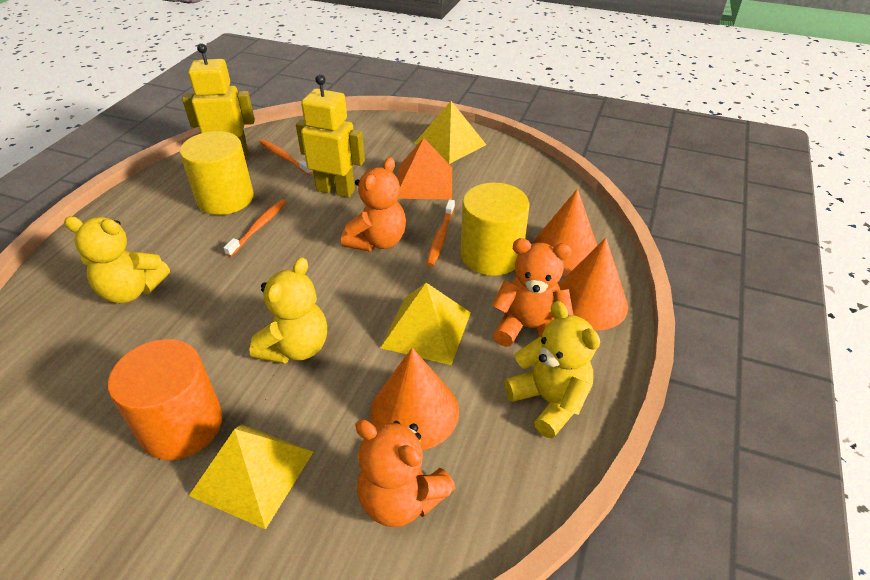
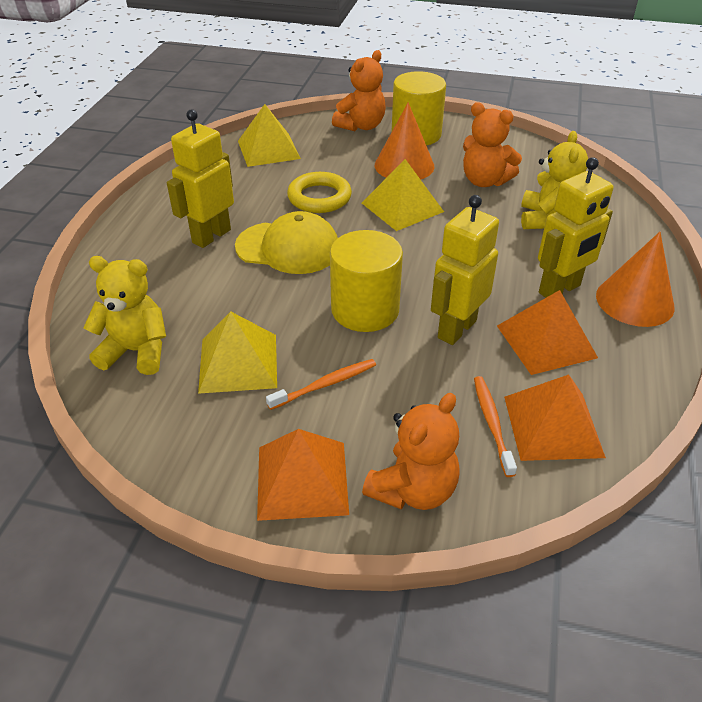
orange cone: 3 -> 2
orange cylinder: 1 -> 0
orange pyramid: 1 -> 3
orange toothbrush: 3 -> 2
yellow cap: 0 -> 1
yellow ring: 0 -> 1
yellow robot: 2 -> 3
yellow teddy bear: 3 -> 2

